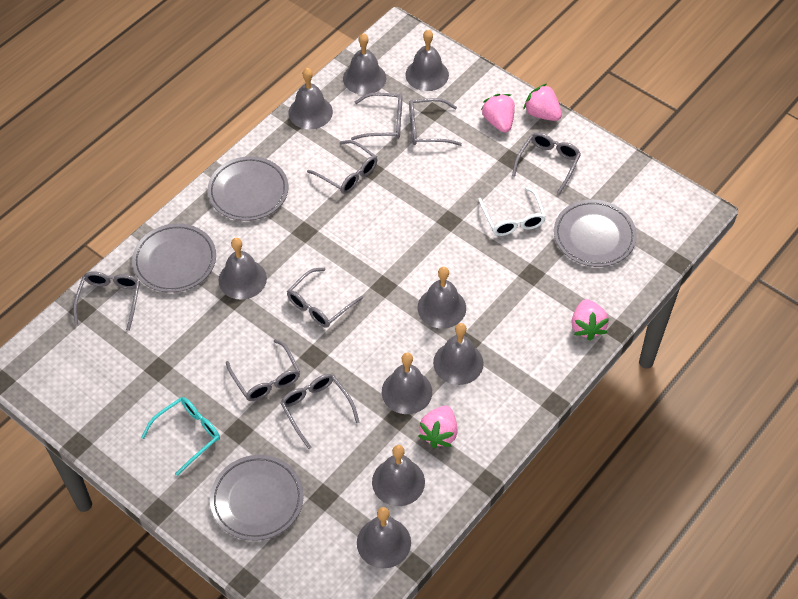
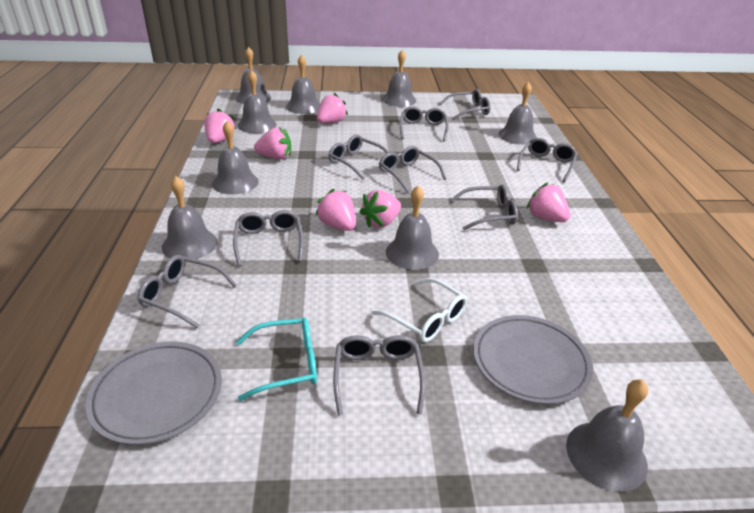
grey glasses: 8 -> 9
grey plate: 4 -> 2
pink strawberry: 4 -> 6

